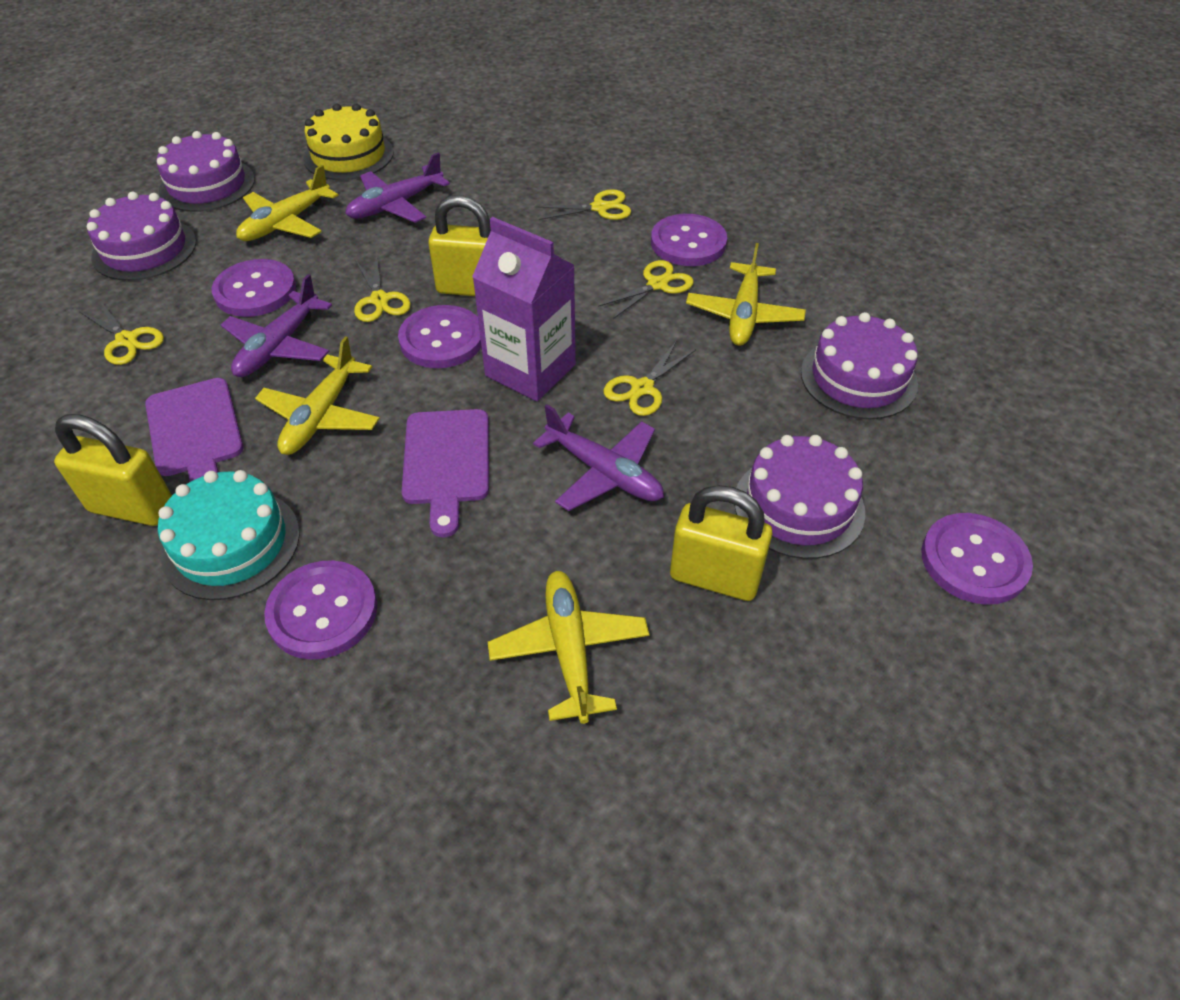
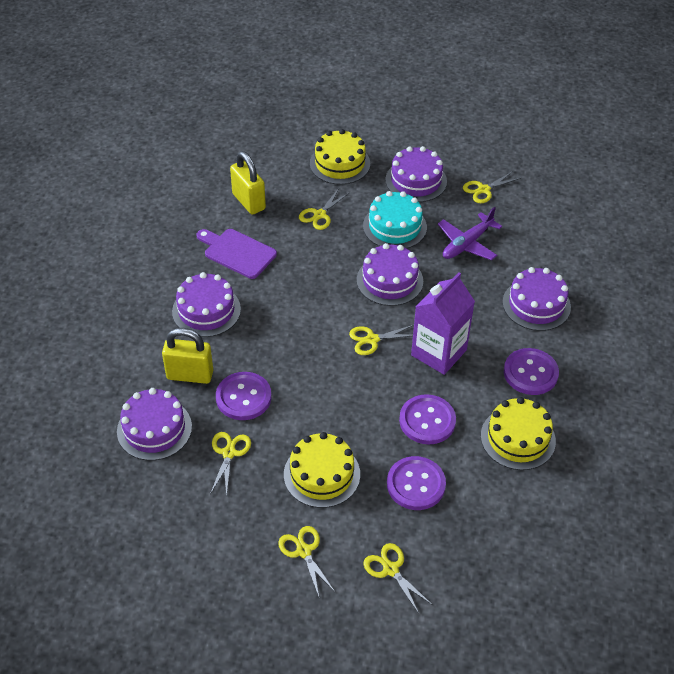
purple button: 5 -> 4
purple cake: 4 -> 5
purple cutting board: 2 -> 1
purple plane: 3 -> 1
yellow cake: 1 -> 3
yellow padlock: 3 -> 2
yellow plane: 4 -> 0
yellow scissors: 5 -> 6

